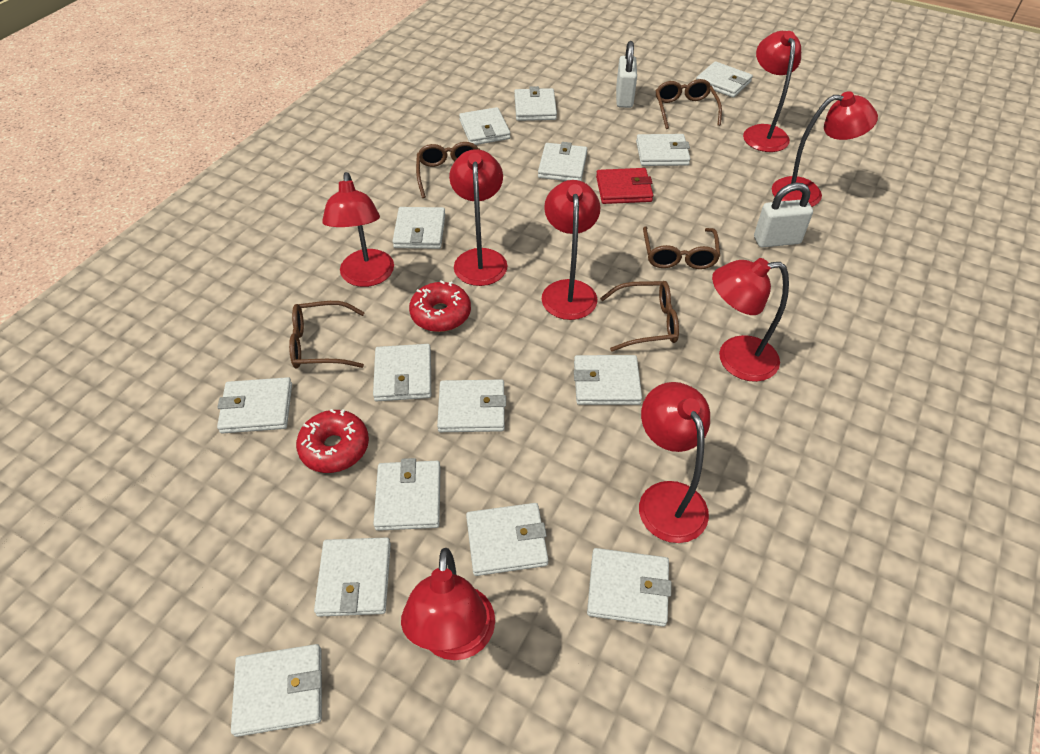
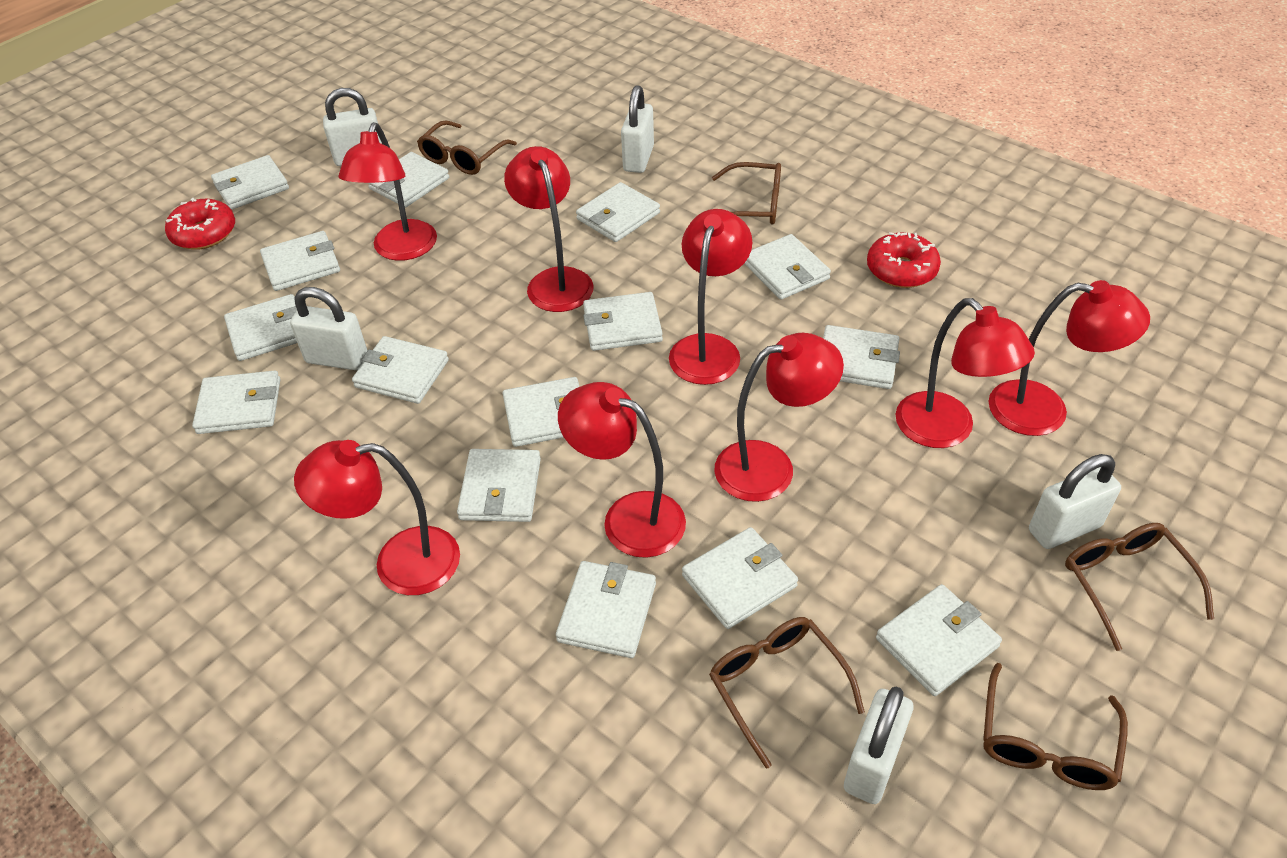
red wallet: 1 -> 0
white padlock: 2 -> 5

